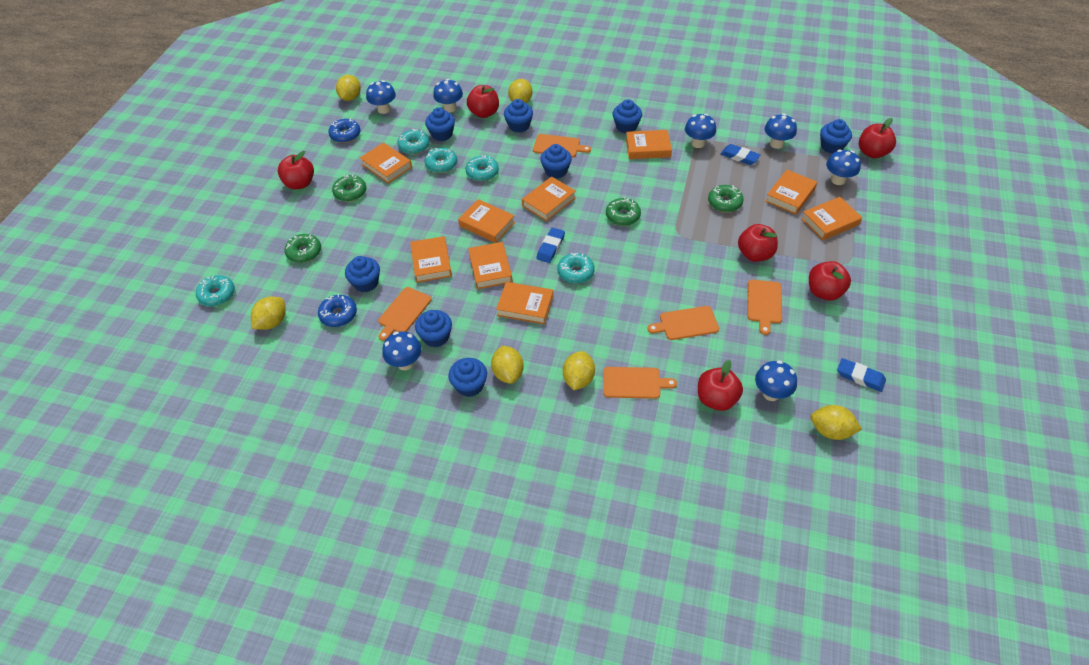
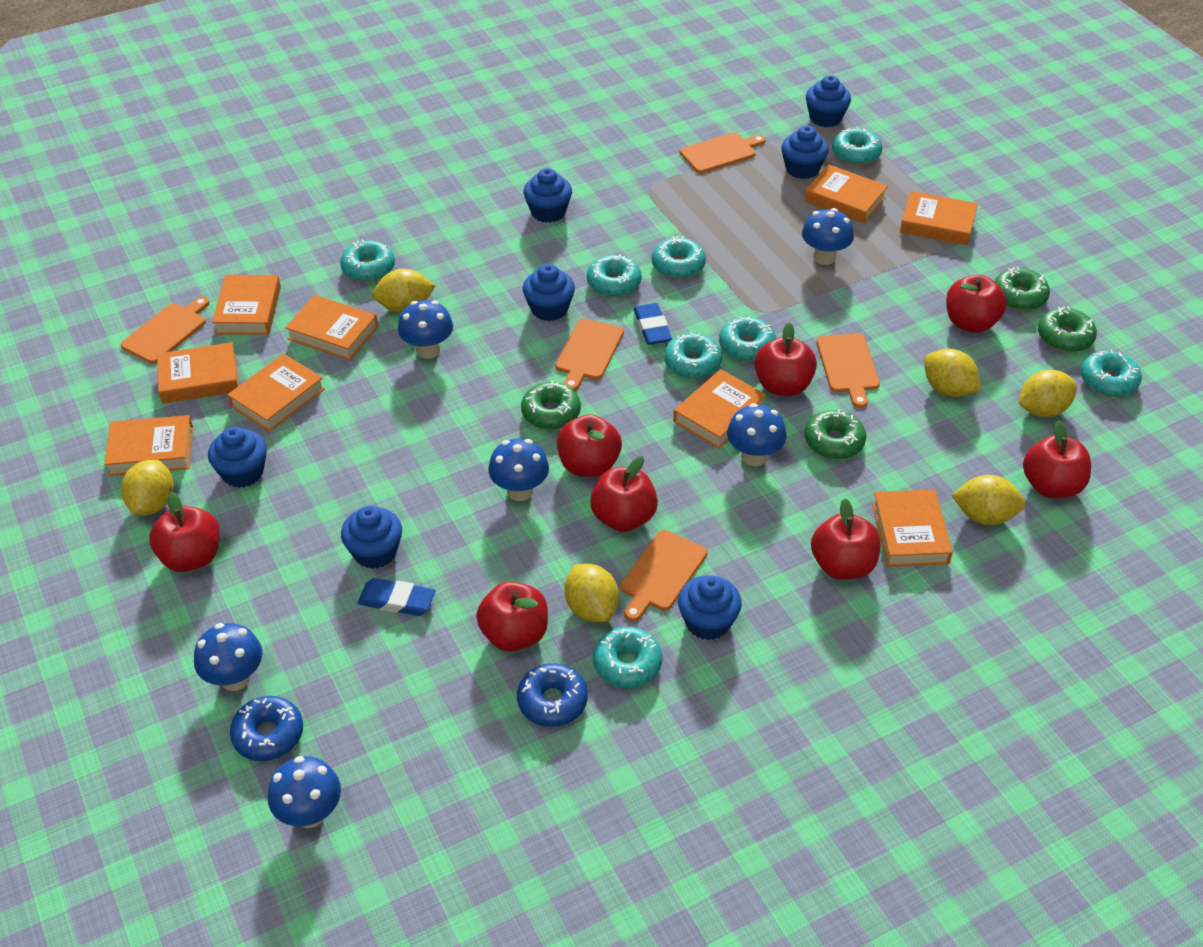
blue cupcake: 8 -> 7
blue eraser: 3 -> 2
blue mushroom: 7 -> 6
red apple: 6 -> 8
turquoise donut: 5 -> 8

